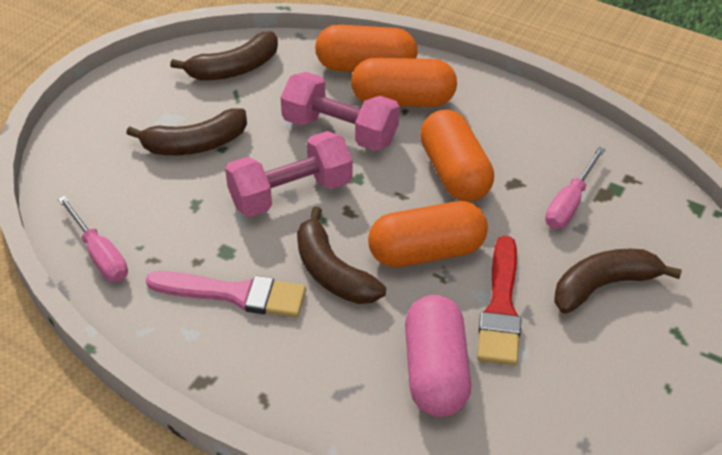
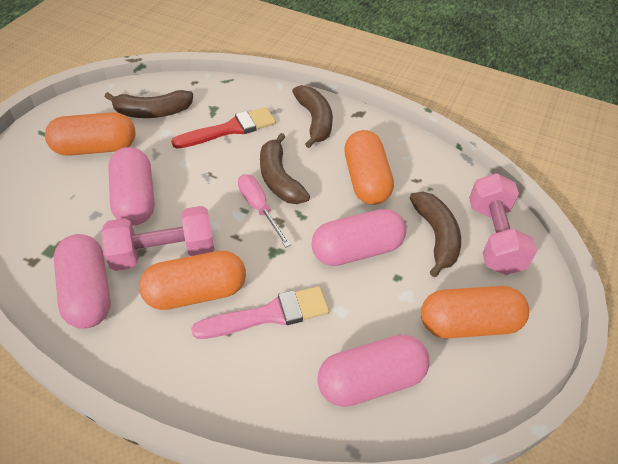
pink capsule: 1 -> 4
pink screwdriver: 2 -> 1

